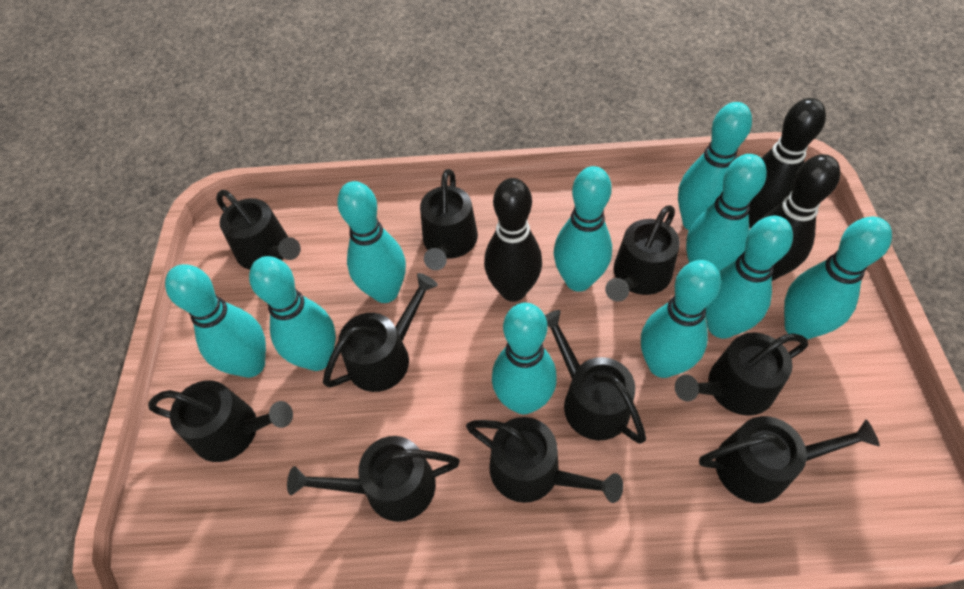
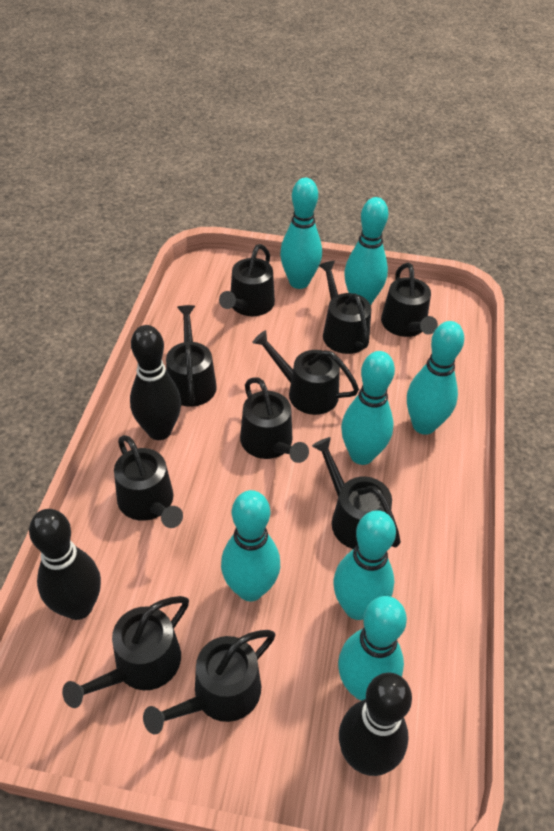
turquoise bowling pin: 10 -> 7

